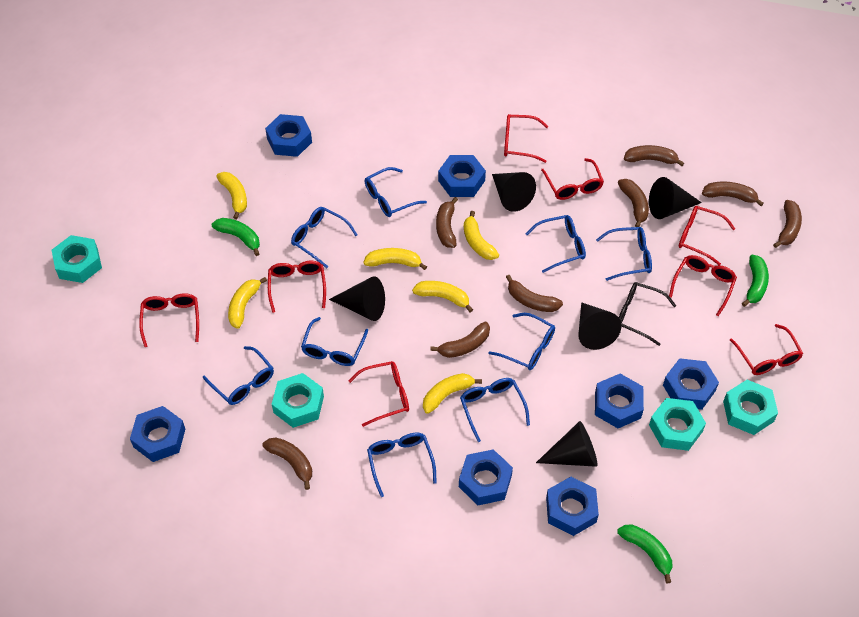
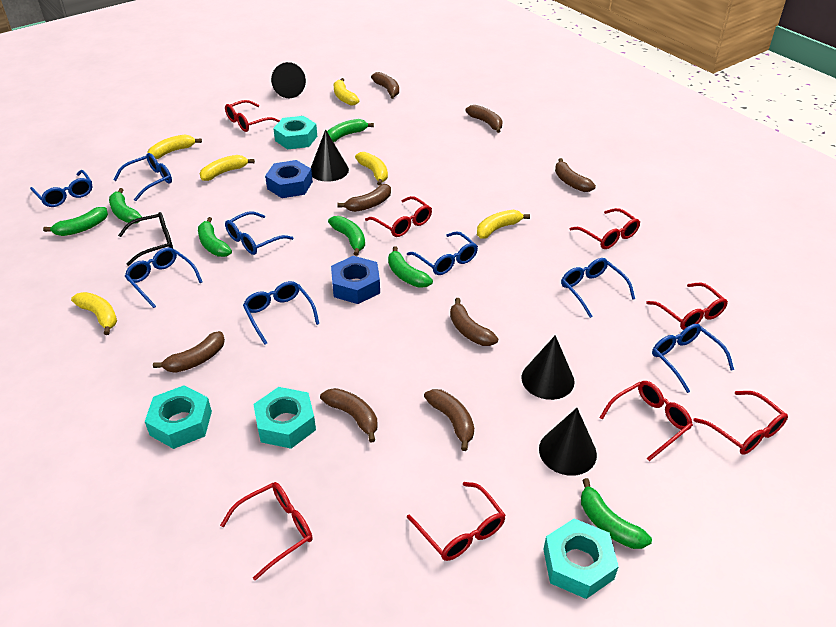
black cone: 5 -> 4
blue glasses: 9 -> 8
blue nut: 7 -> 2
green banana: 3 -> 7

